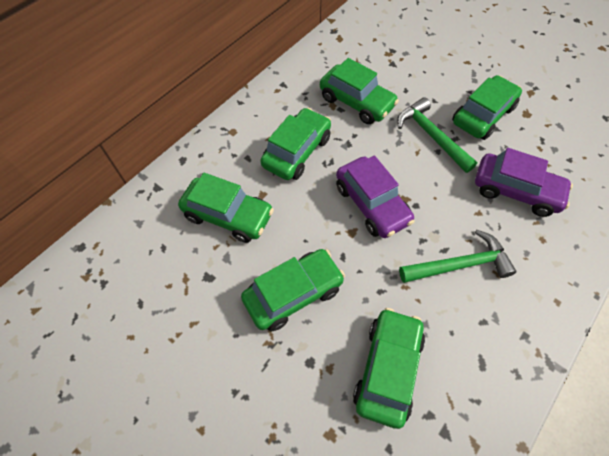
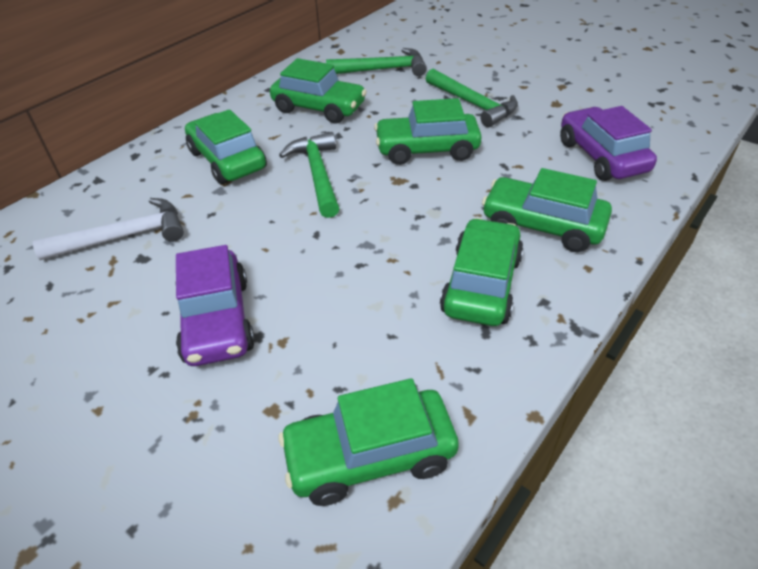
green hammer: 2 -> 3
white hammer: 0 -> 1

